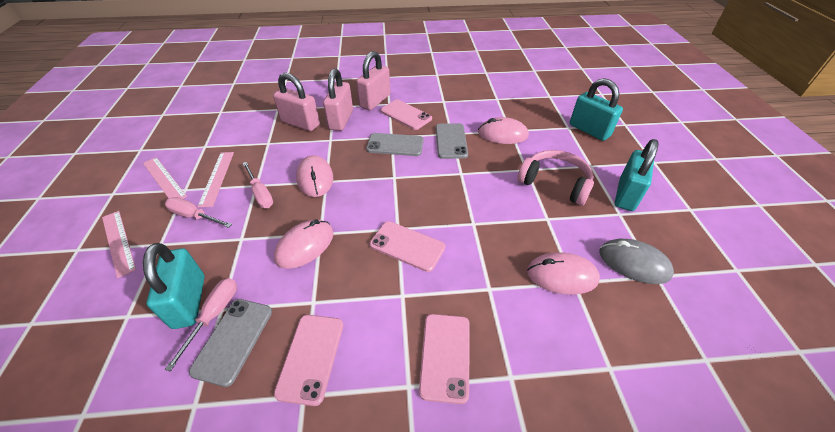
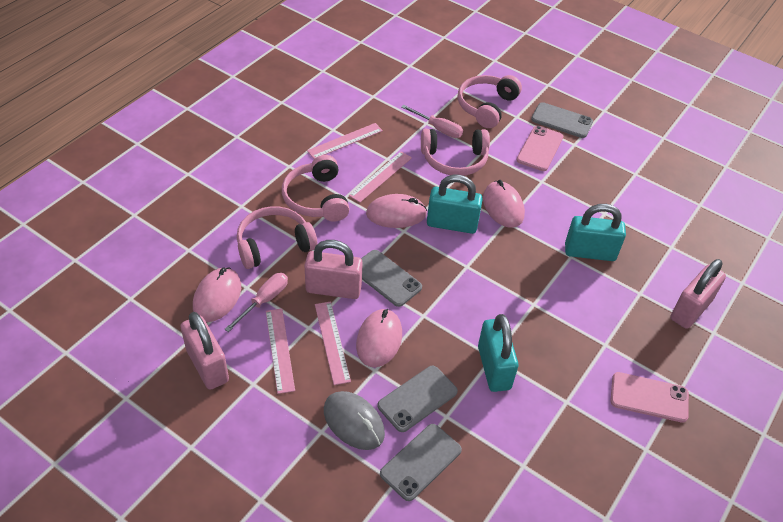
grey phone: 3 -> 4
pink headphones: 1 -> 4
pink phone: 4 -> 2
pink ruler: 3 -> 4
pink screwdriver: 3 -> 2

